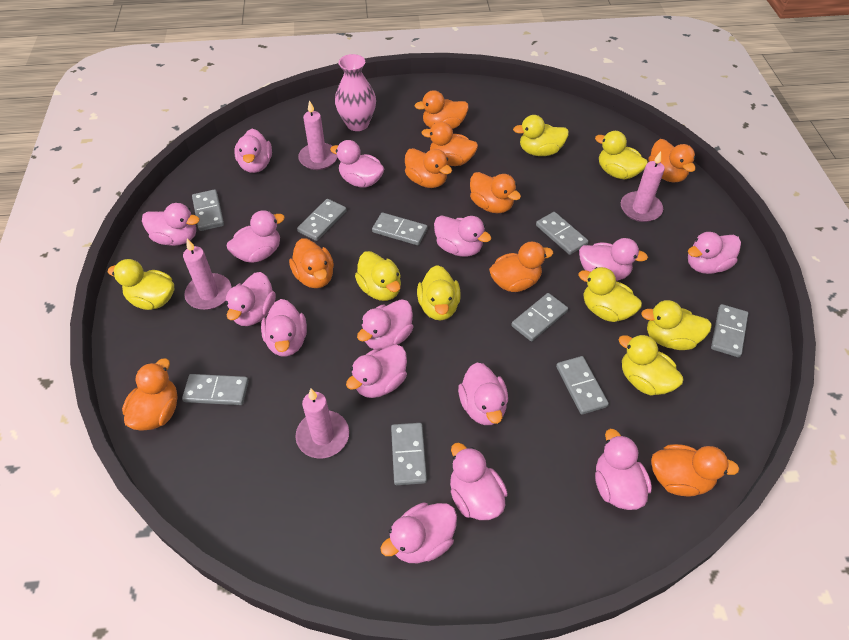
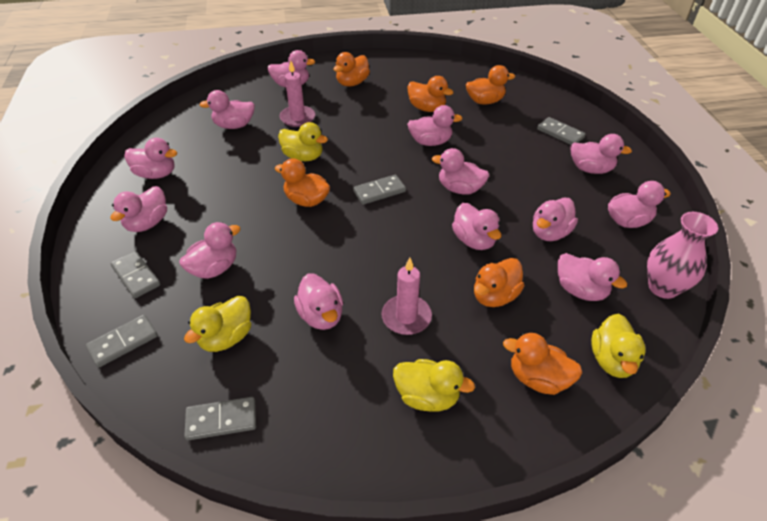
grey domino: 9 -> 5
orange duck: 9 -> 6
pink candle: 4 -> 2
pink duck: 15 -> 13
yellow duck: 8 -> 4

